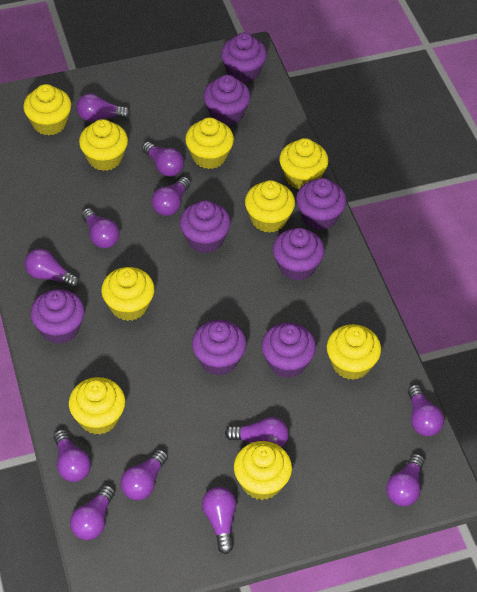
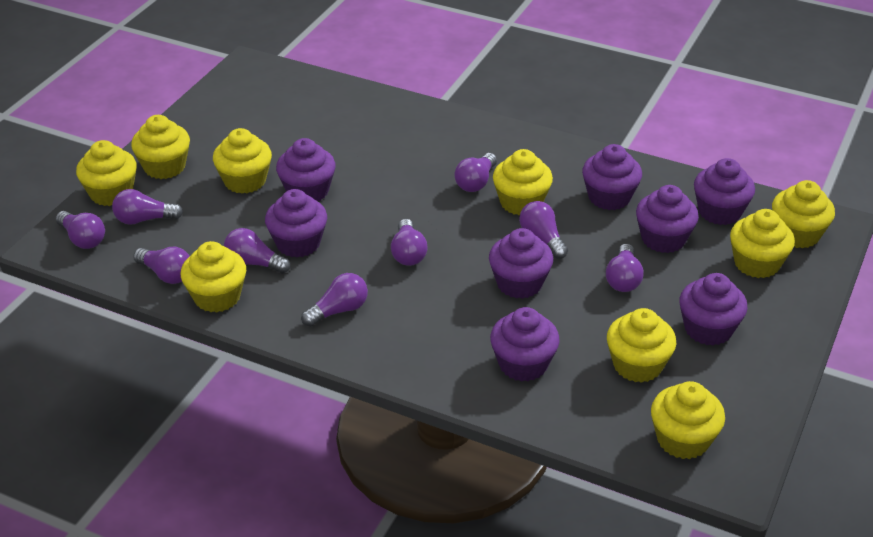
purple light bulb: 12 -> 9

